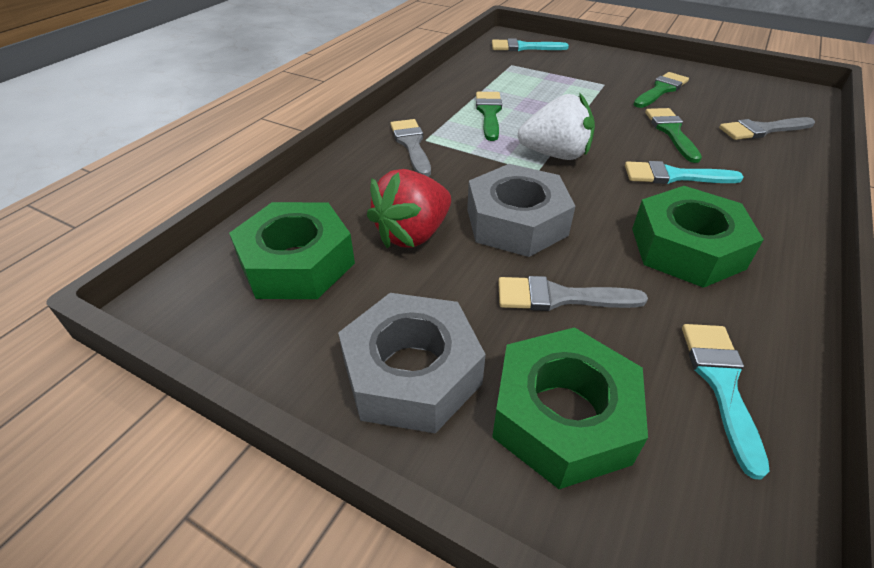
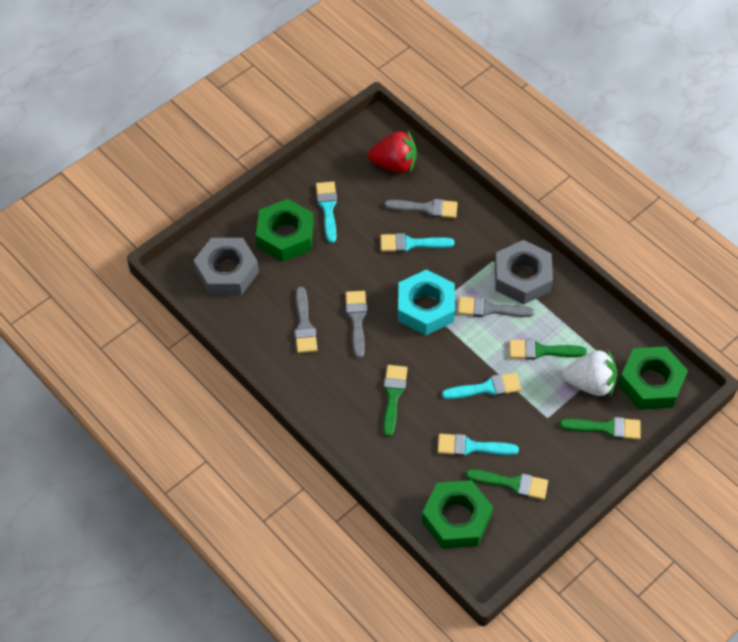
green brush: 3 -> 4
grey brush: 3 -> 4
turquoise brush: 3 -> 4
turquoise nut: 0 -> 1

